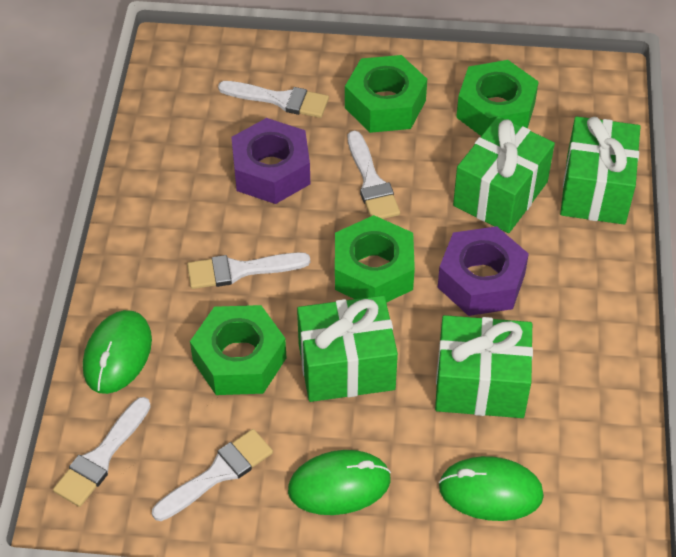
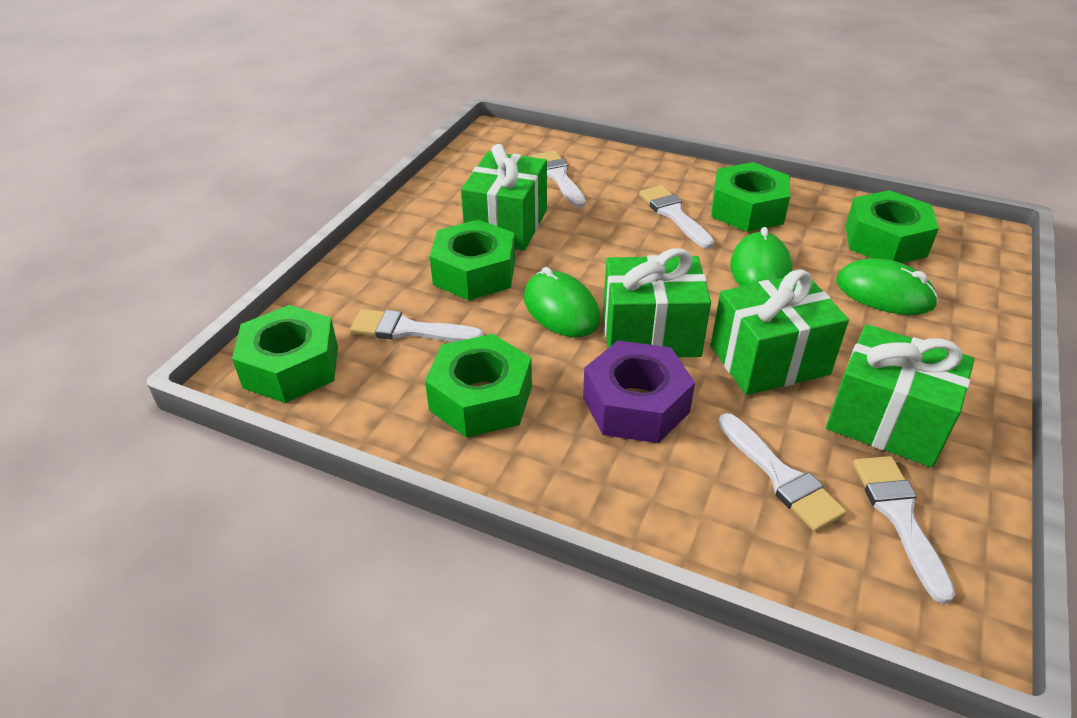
green nut: 4 -> 5
purple nut: 2 -> 1

